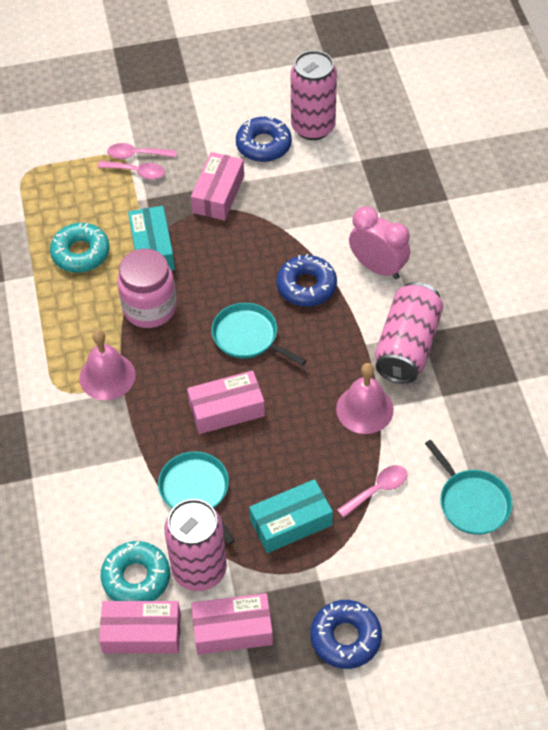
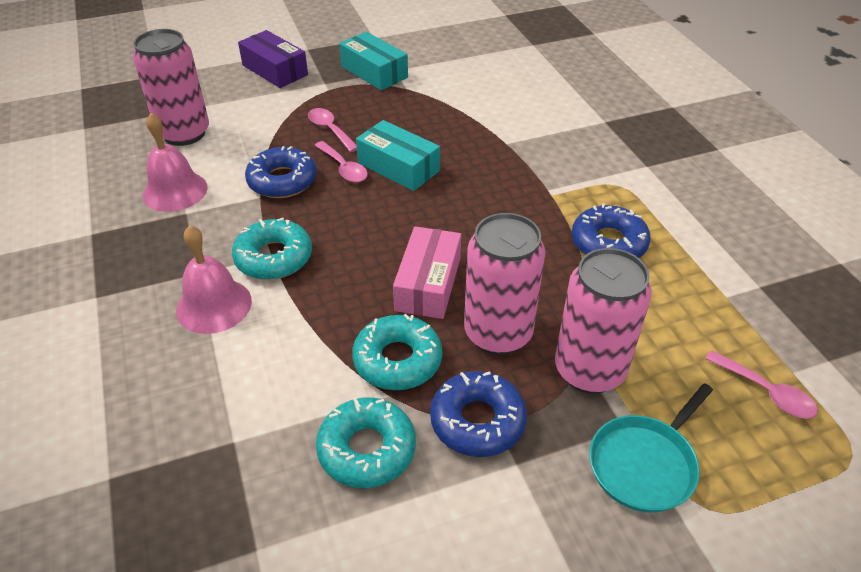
pink box: 4 -> 1
pink clock: 1 -> 0
pink jar: 1 -> 0
purple box: 0 -> 1
turquoise donut: 2 -> 3
turquoise pan: 3 -> 1

